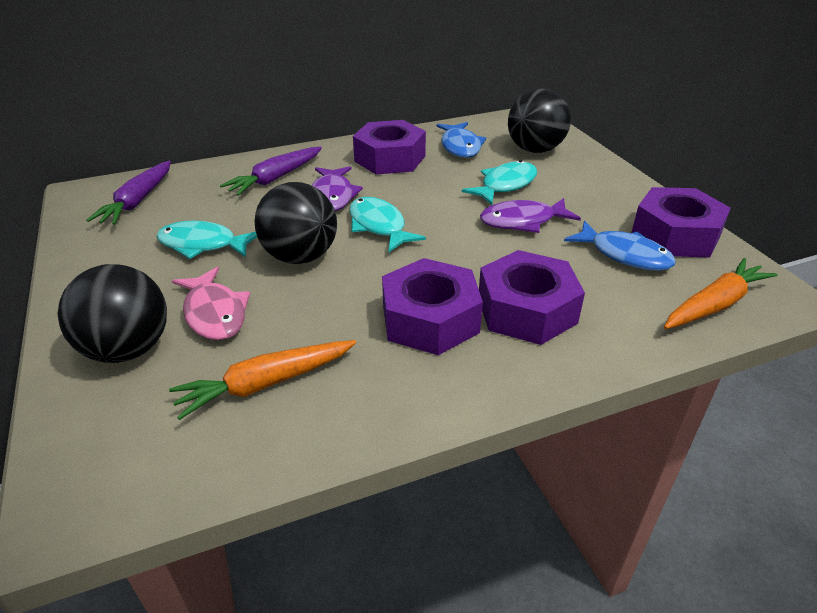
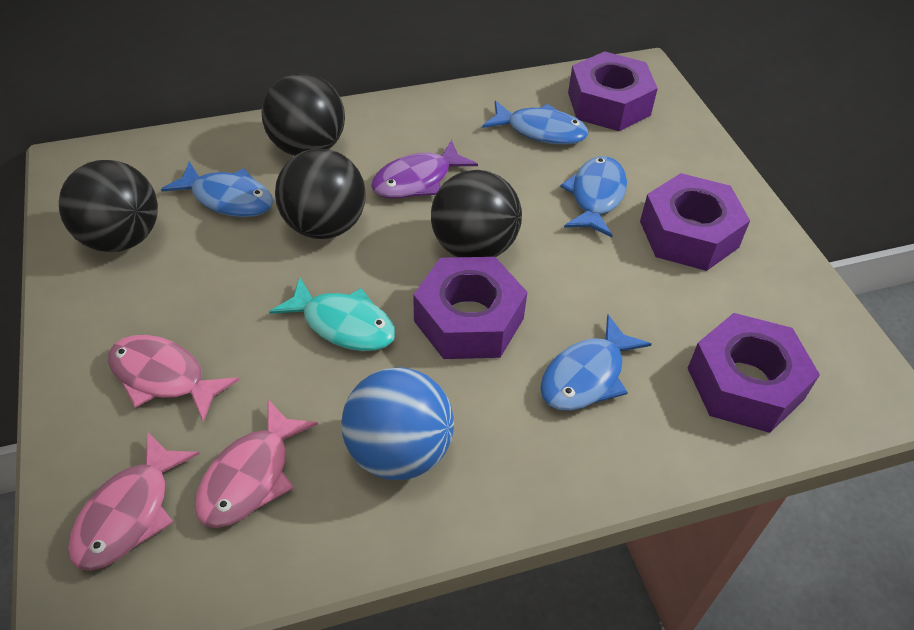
black ball: 3 -> 4
blue ball: 0 -> 1
blue fish: 2 -> 4
orange carrot: 2 -> 0
pink fish: 1 -> 3
purple carrot: 2 -> 0
purple fish: 2 -> 1
turquoise fish: 3 -> 1

